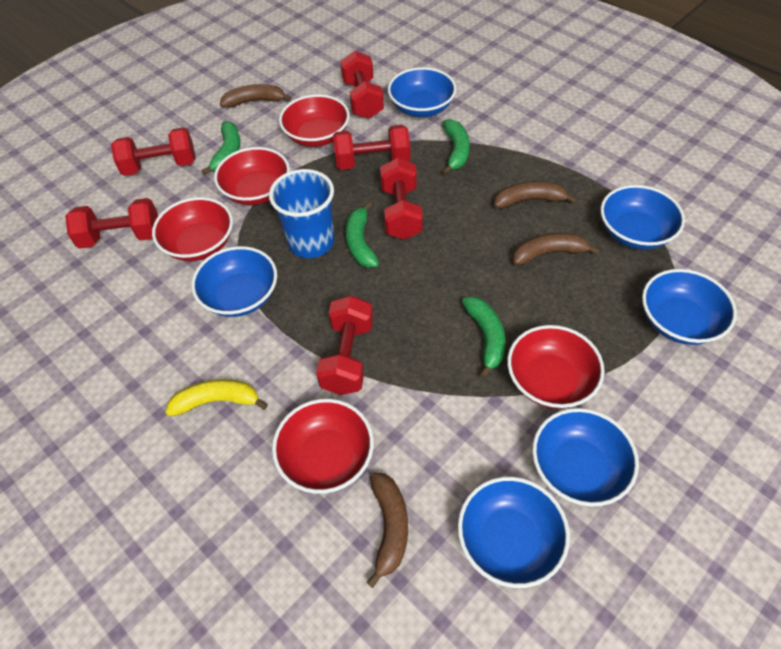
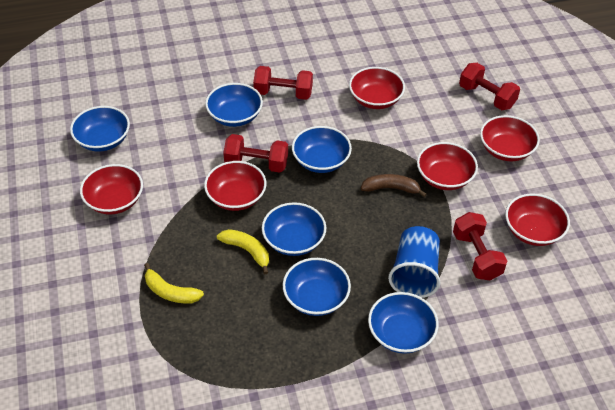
brown banana: 4 -> 1
green banana: 4 -> 0
red bowl: 5 -> 6
red dumbbell: 6 -> 4
yellow banana: 1 -> 2

